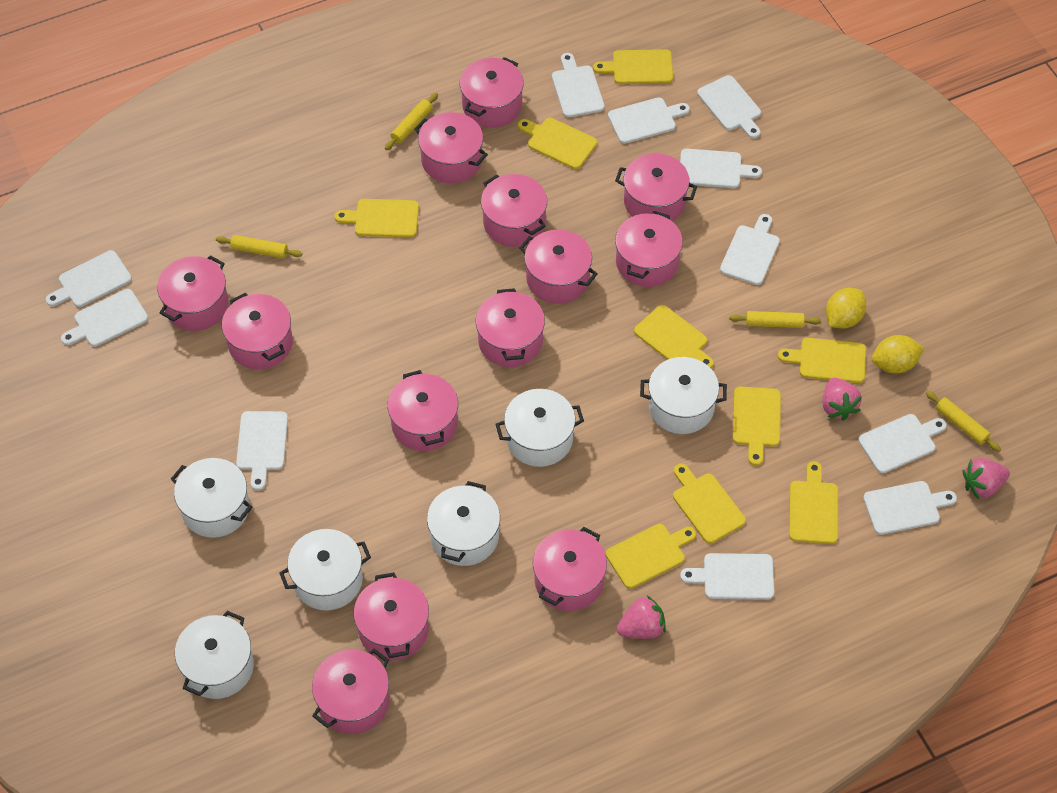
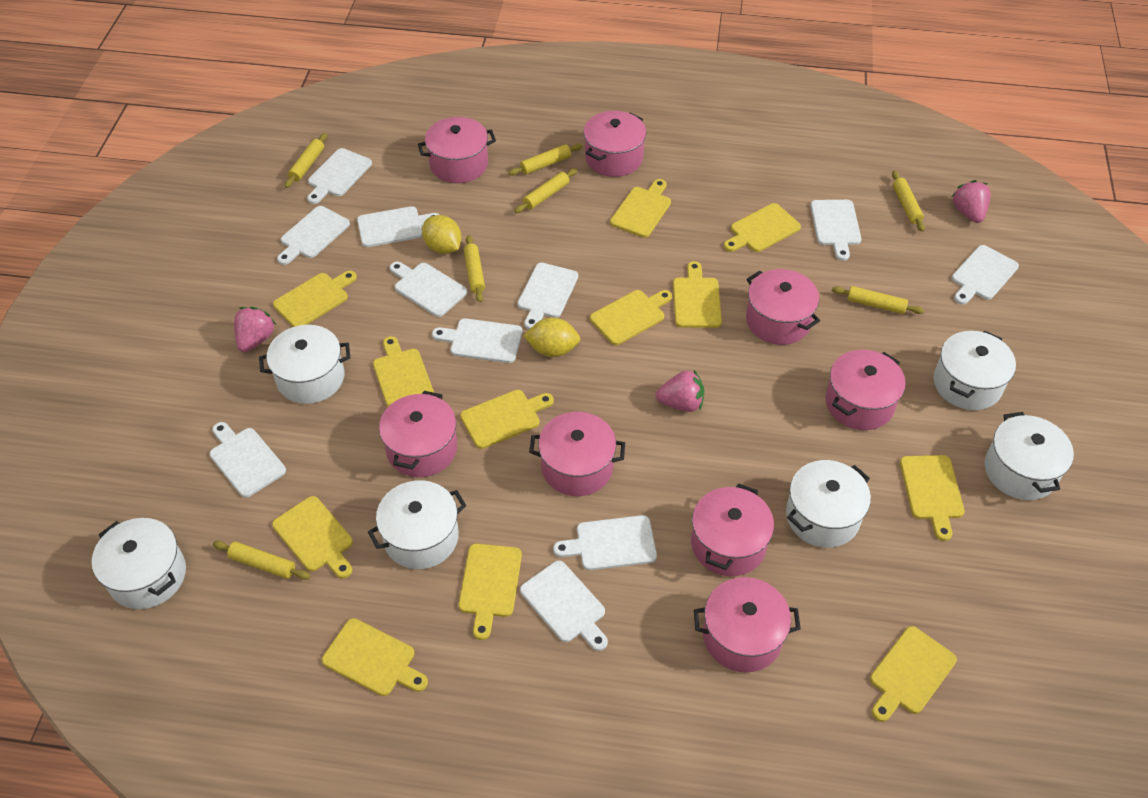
pink pot: 13 -> 8
yellow cutting board: 9 -> 12
yellow rolling pin: 4 -> 7

